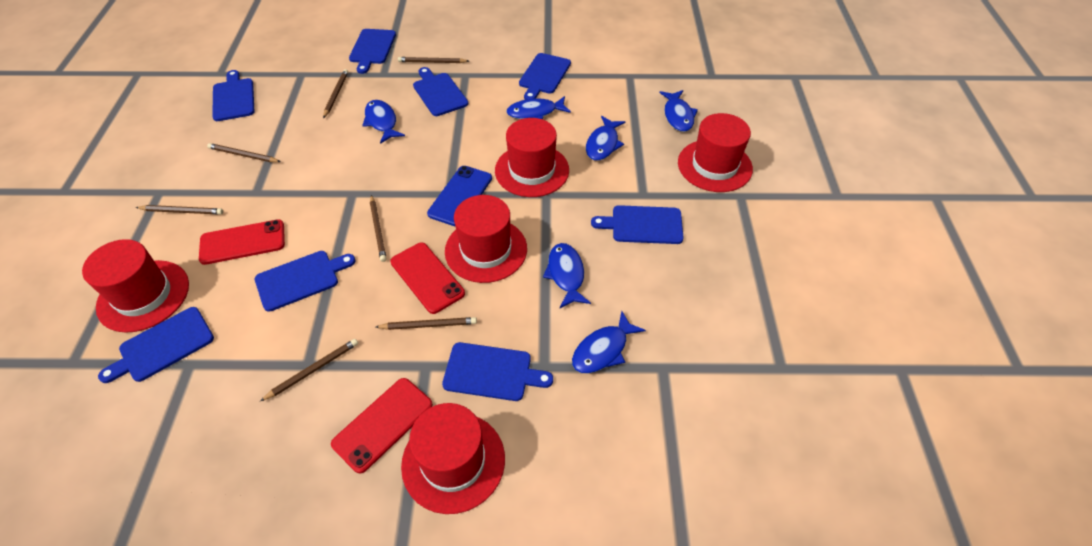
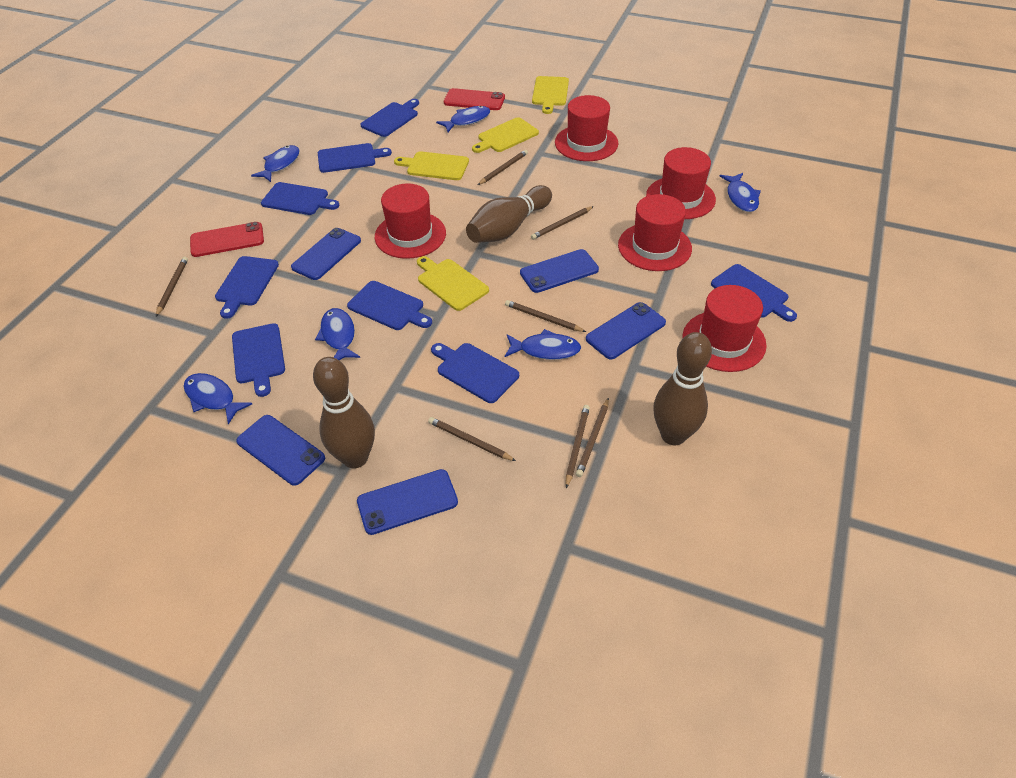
blue phone: 1 -> 5
brown bowling pin: 0 -> 3
red phone: 3 -> 2
yellow cutting board: 0 -> 4

